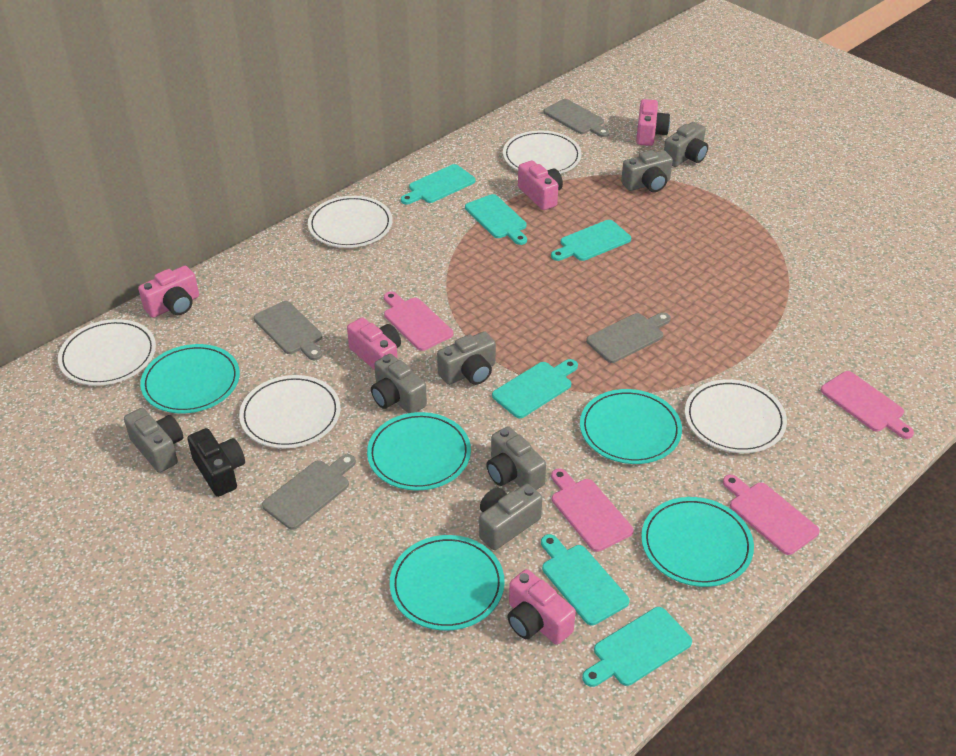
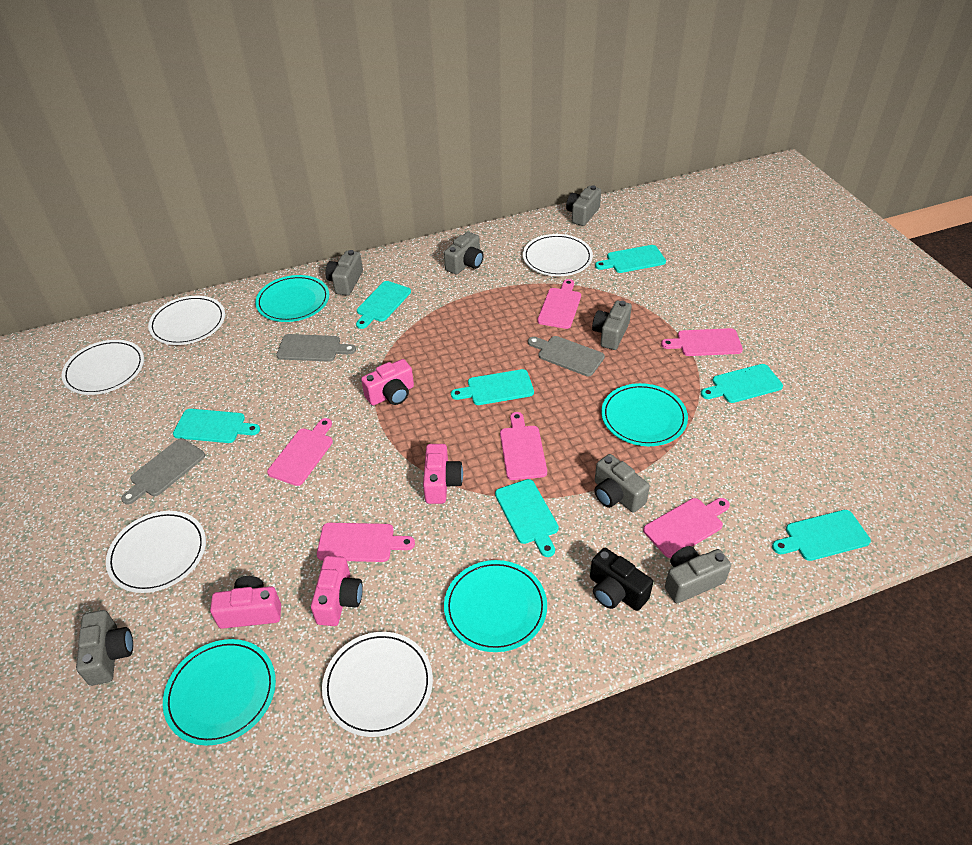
grey cutting board: 4 -> 3
pink camera: 5 -> 4
pink cutting board: 4 -> 6
turquoise cutting board: 6 -> 7
turquoise plate: 5 -> 4

